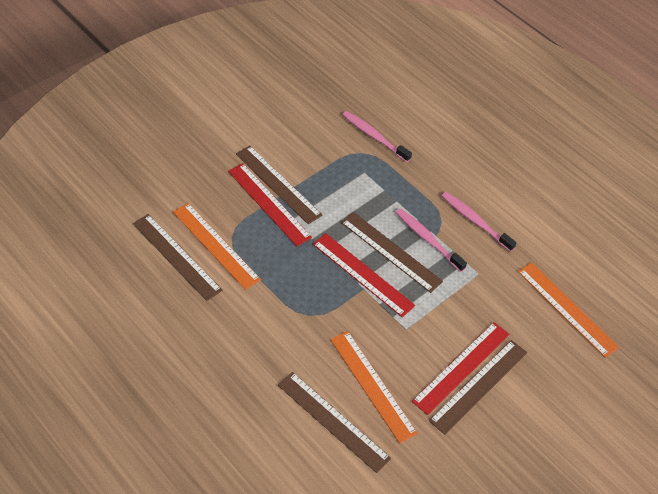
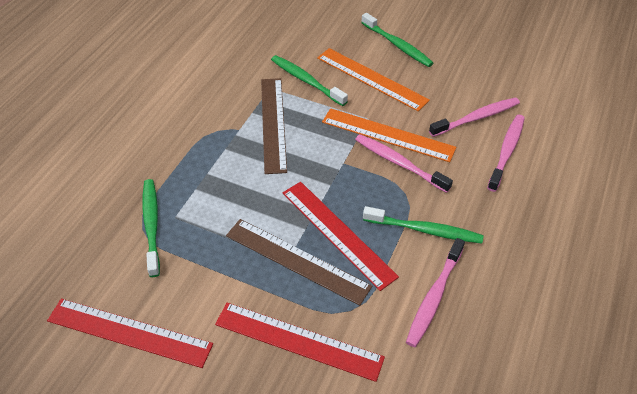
brown ruler: 5 -> 2
green toothbrush: 0 -> 4
orange ruler: 3 -> 2
pink toothbrush: 3 -> 4

